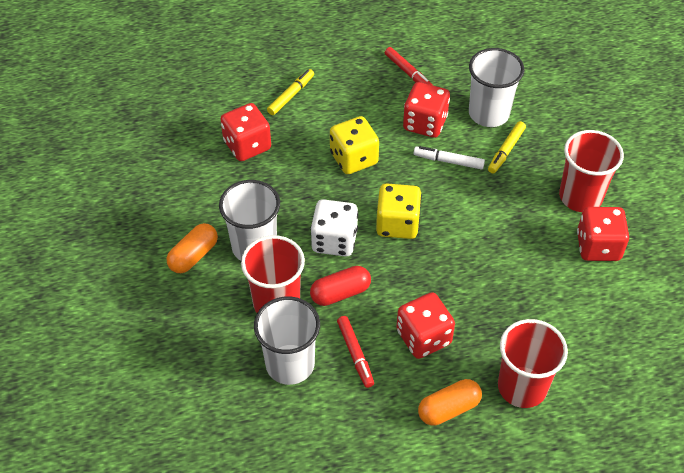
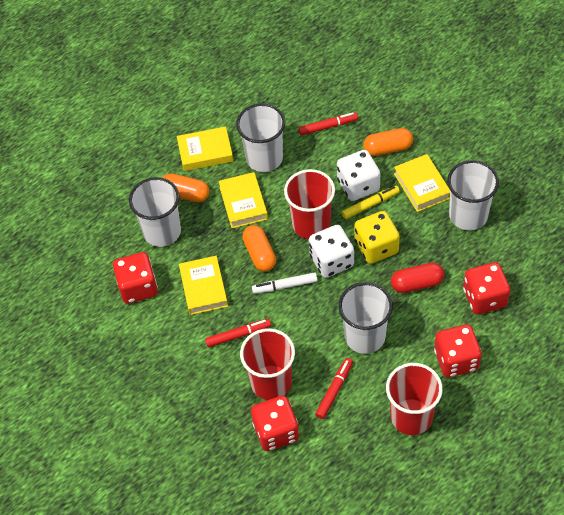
orange capsule: 2 -> 3
red marker: 2 -> 3
white cup: 3 -> 4
white dice: 1 -> 2
yellow book: 0 -> 4
yellow dice: 2 -> 1
yellow marker: 2 -> 1

